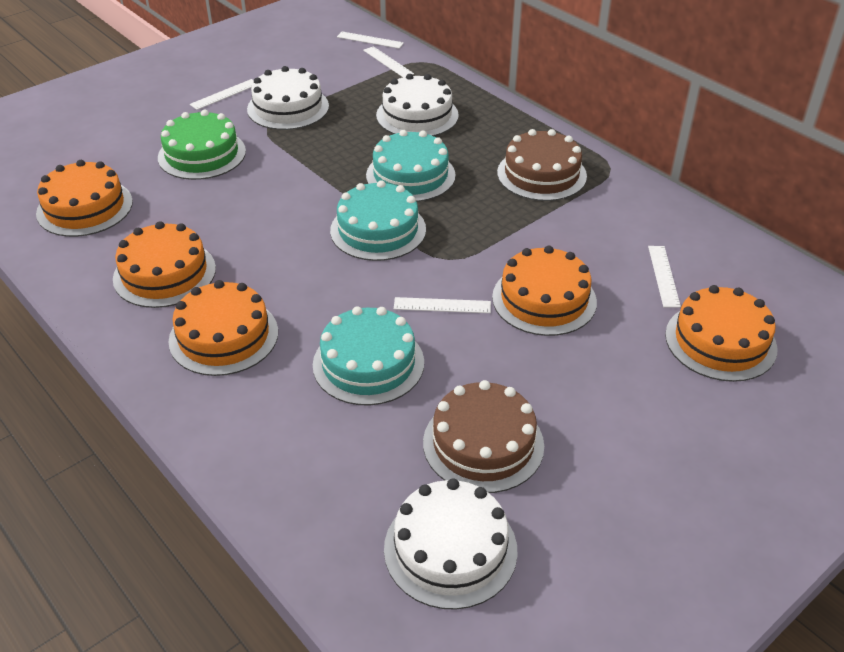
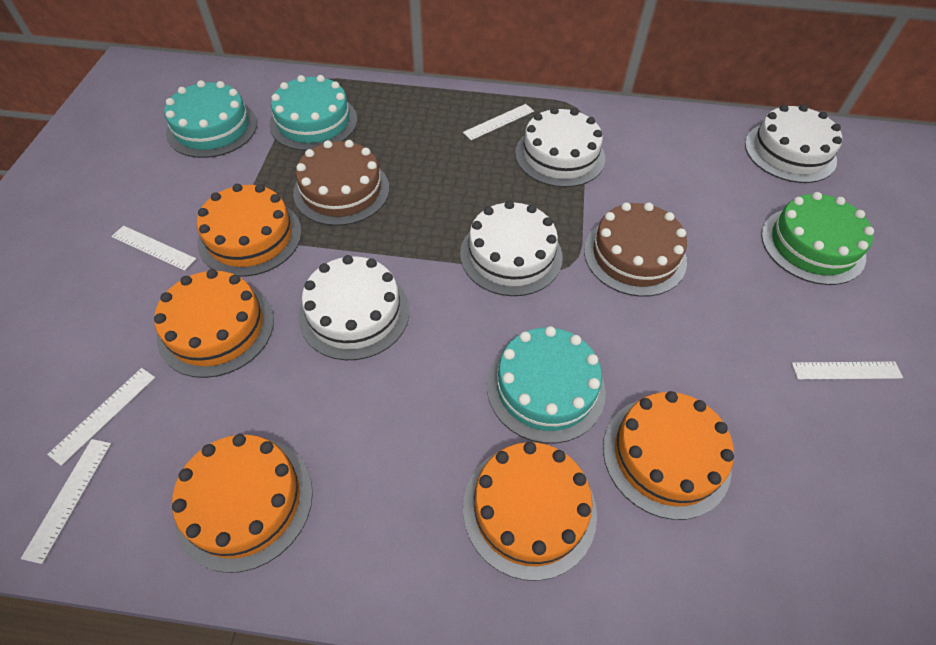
white cake: 3 -> 4

